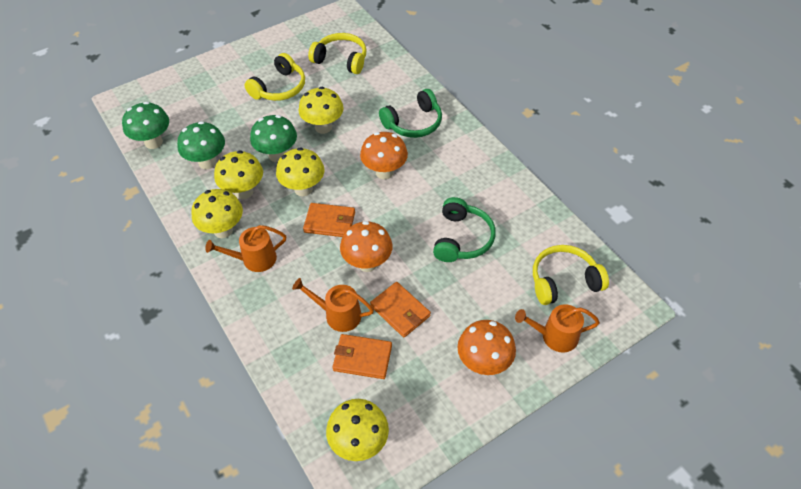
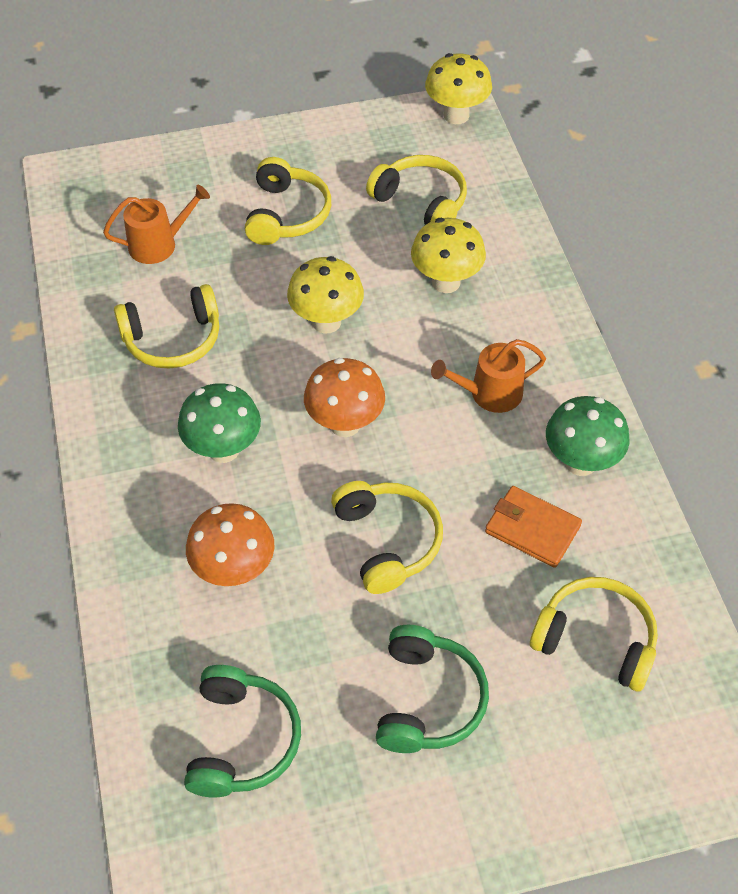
green mushroom: 3 -> 2
orange mushroom: 3 -> 2
orange wallet: 3 -> 1
orange watering can: 3 -> 2
yellow headphones: 3 -> 5
yellow mushroom: 5 -> 3

